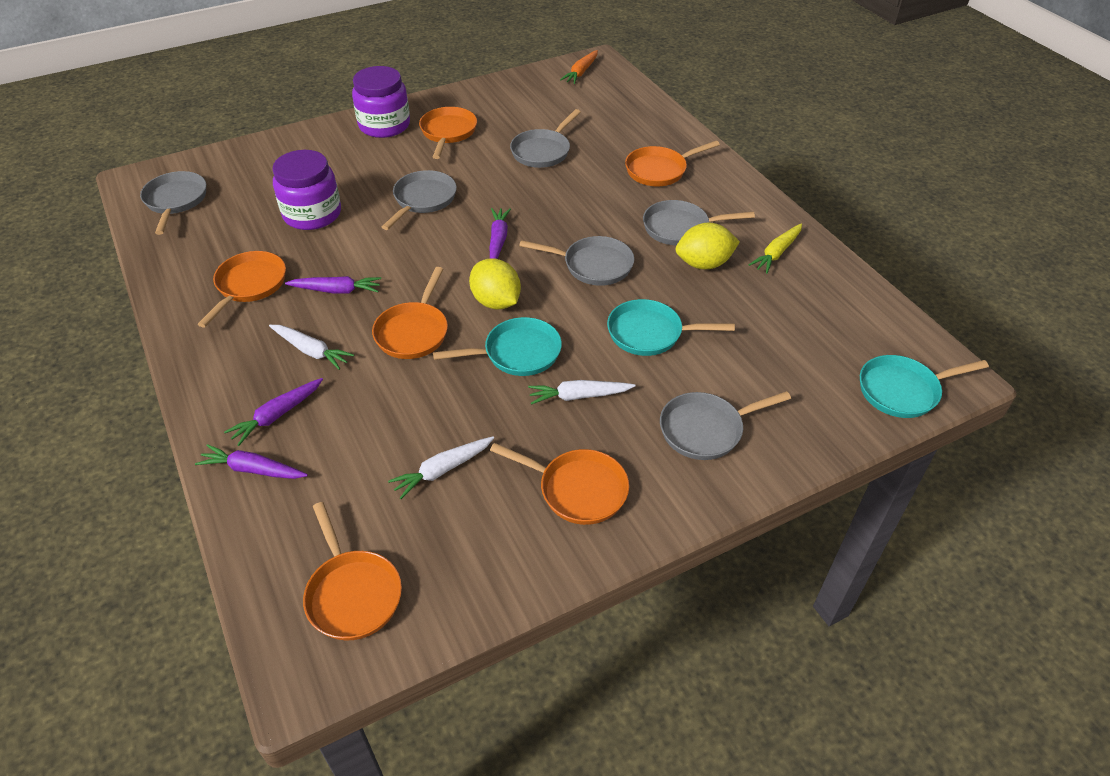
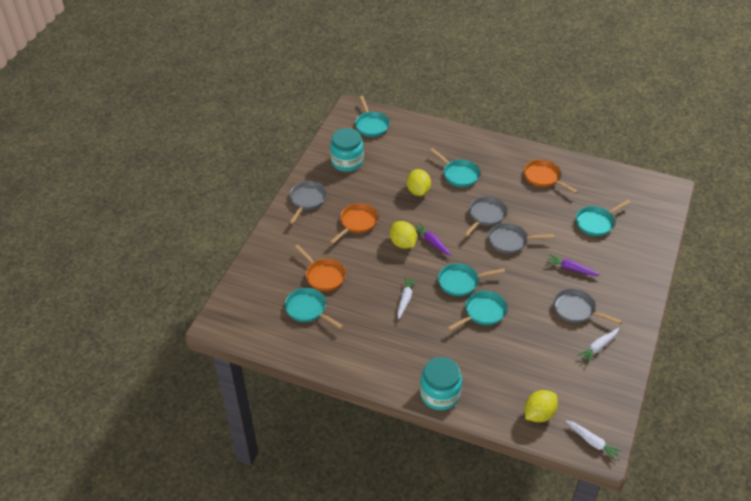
grey pan: 6 -> 4
orange carrot: 1 -> 0
orange pan: 6 -> 3
purple carrot: 4 -> 2
purple jar: 2 -> 0
turquoise jar: 0 -> 2
turquoise pan: 3 -> 6
yellow carrot: 1 -> 0
yellow lemon: 2 -> 3

